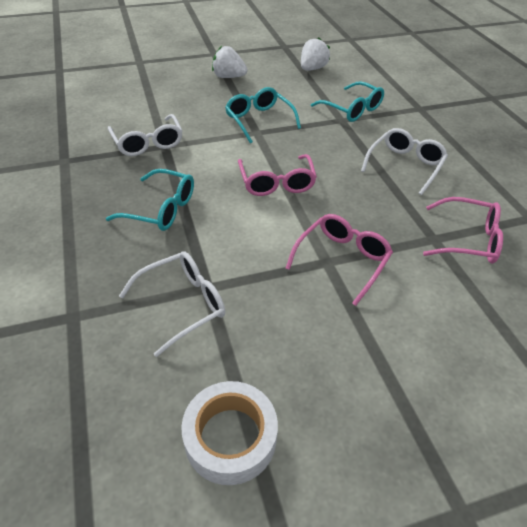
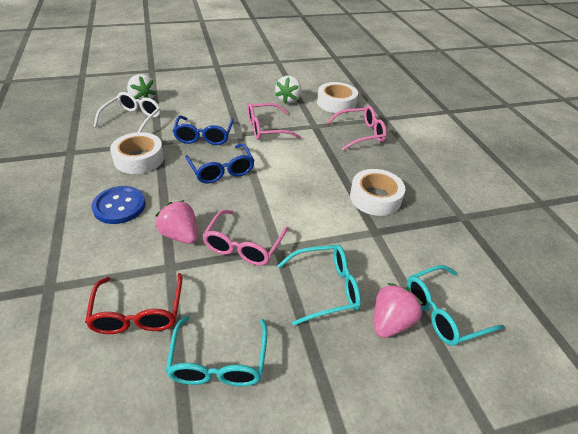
blue button: 0 -> 1
blue glasses: 0 -> 2
pink strawberry: 0 -> 2
red glasses: 0 -> 1
white glasses: 3 -> 1
white tape: 1 -> 3

